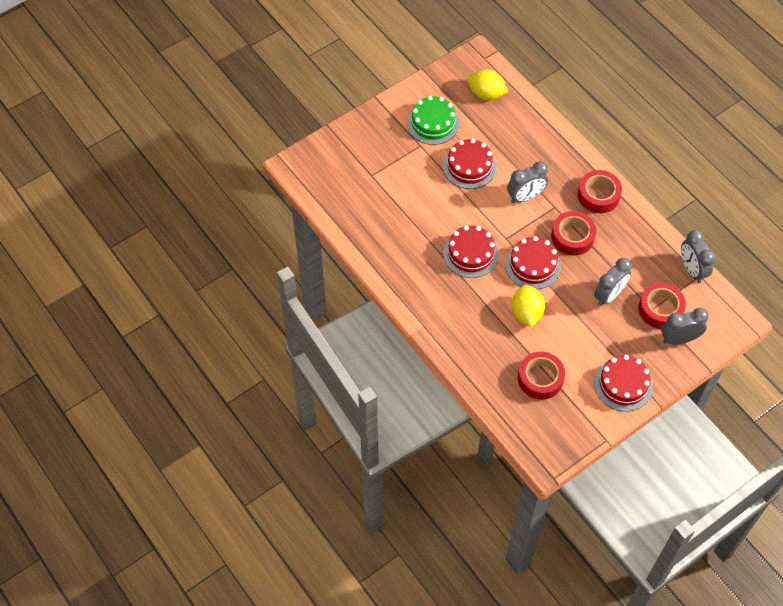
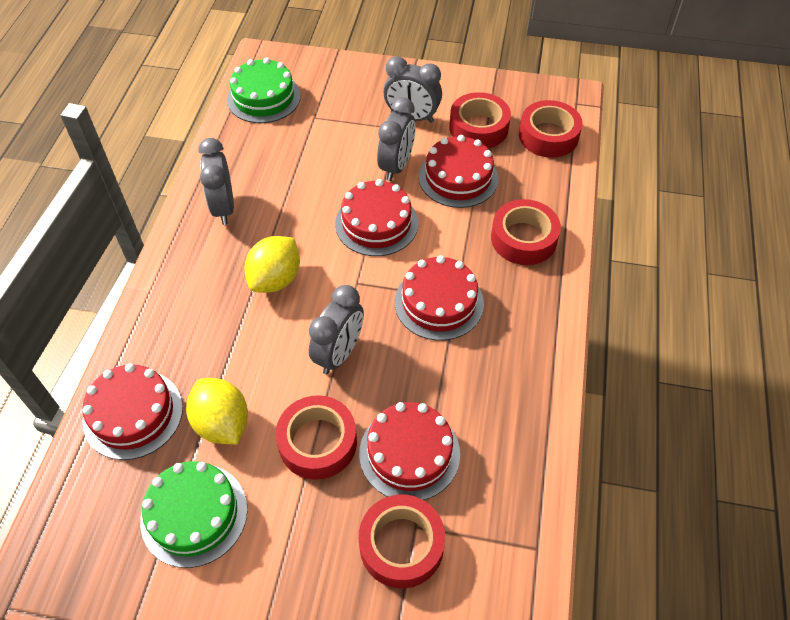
green cake: 1 -> 2
red cake: 4 -> 5
red tape: 4 -> 5

